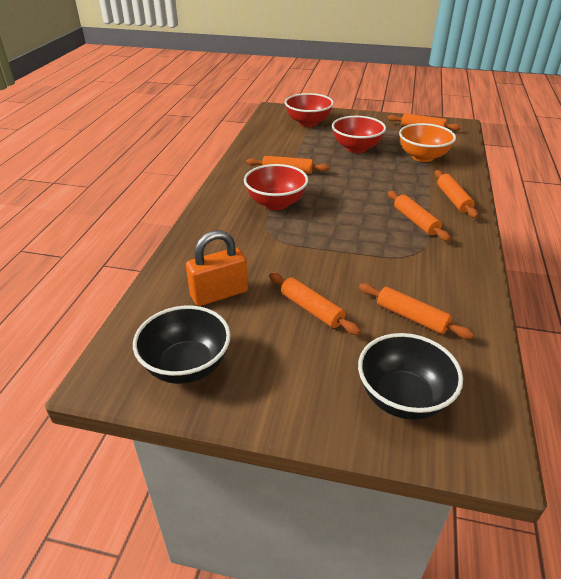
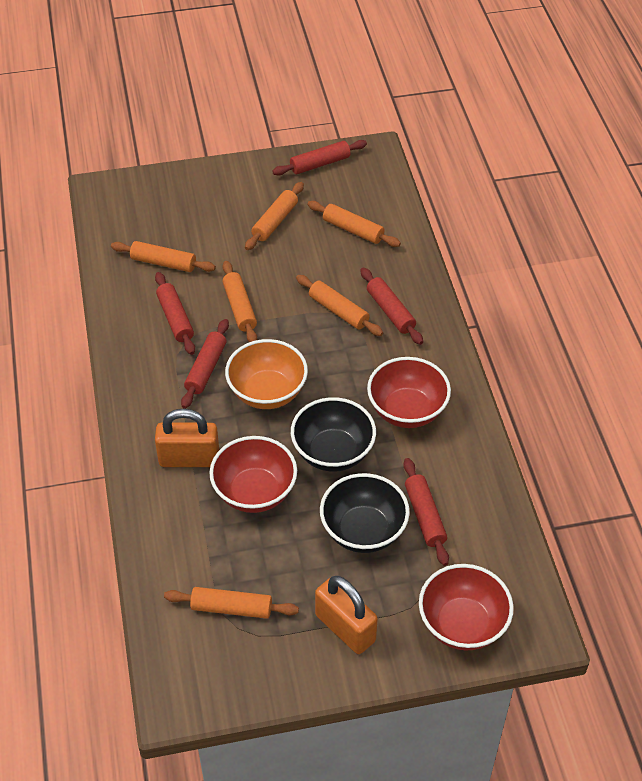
orange padlock: 1 -> 2
red rolling pin: 0 -> 5

